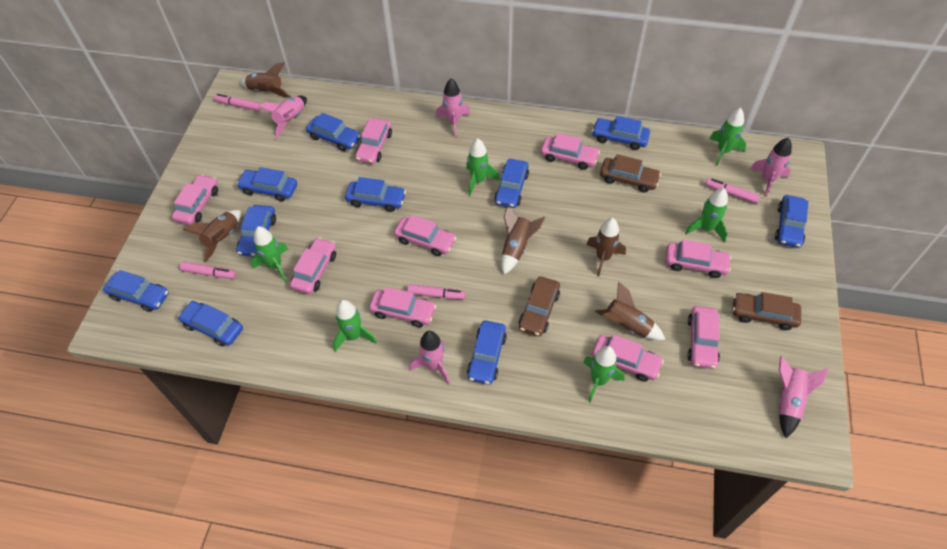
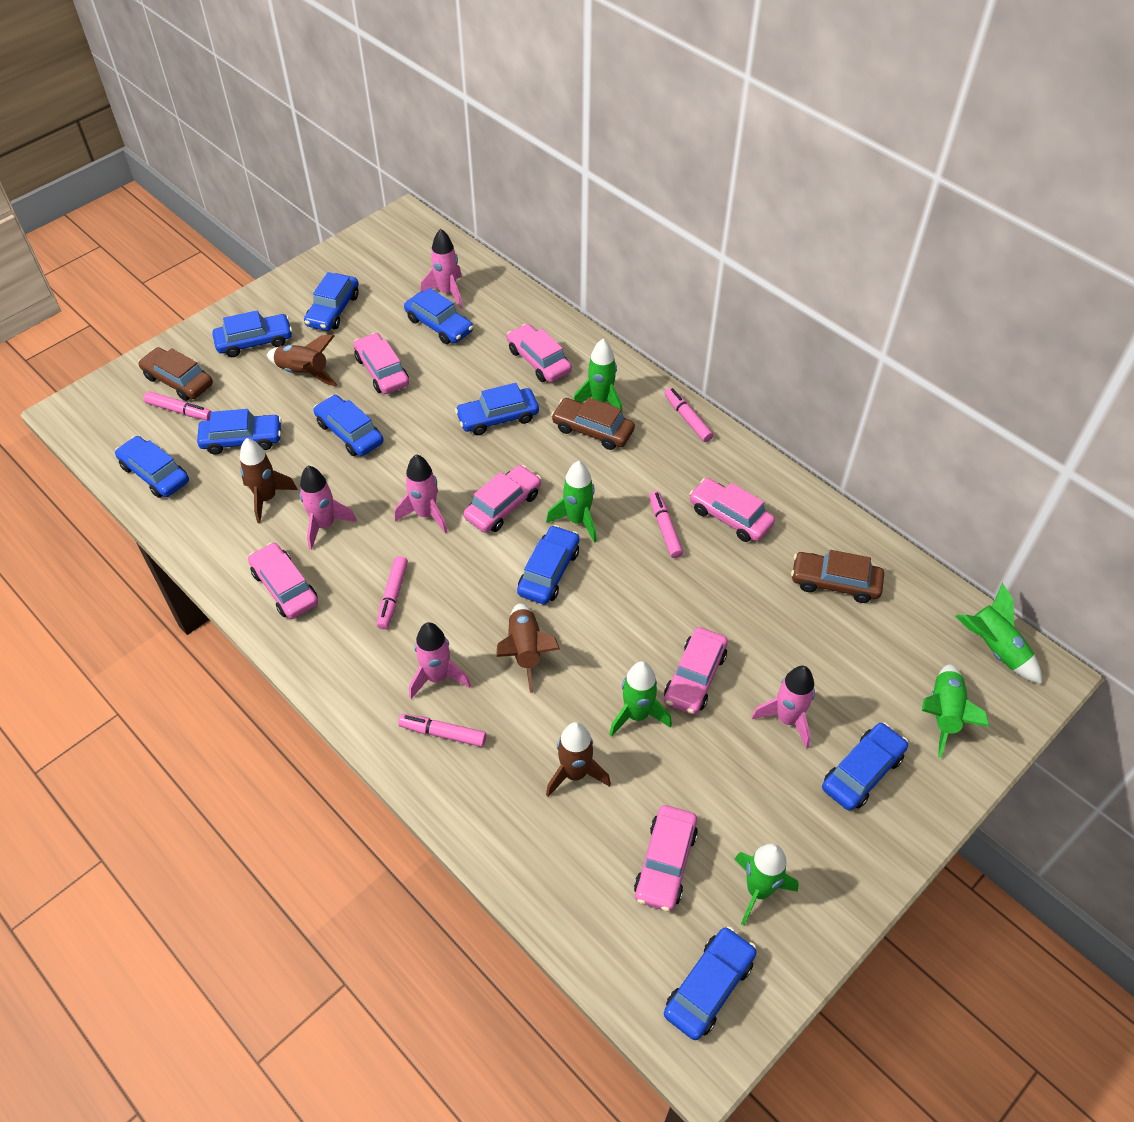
brown rocket: 5 -> 4
pink car: 9 -> 7
pink marker: 4 -> 5

